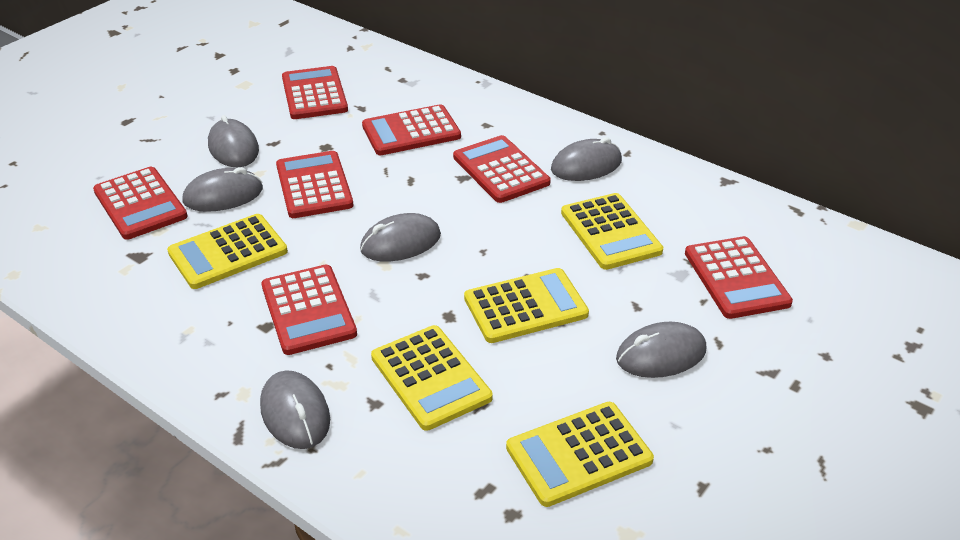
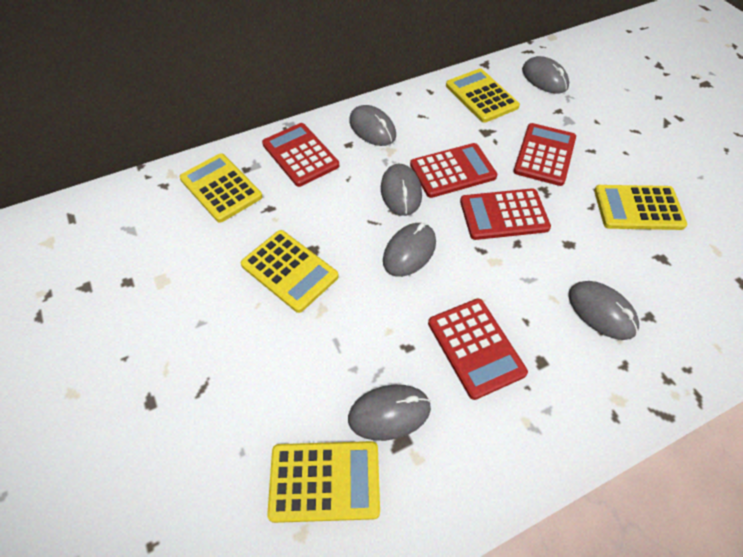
red calculator: 7 -> 5

